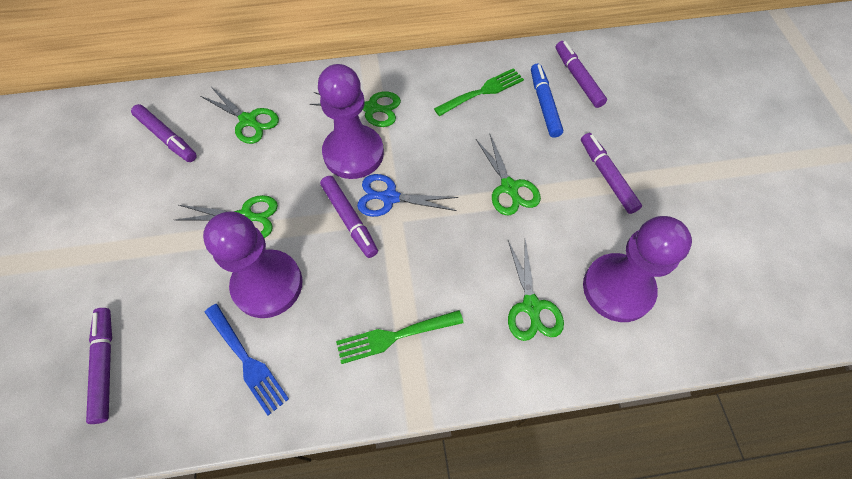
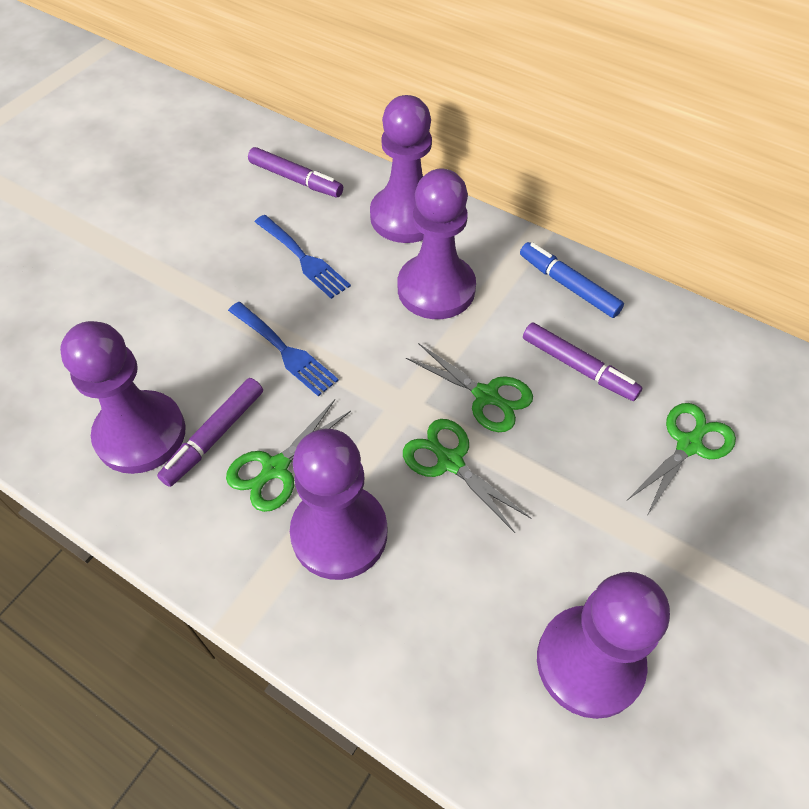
blue fork: 1 -> 2
blue scissors: 1 -> 0
green fork: 2 -> 0
green scissors: 5 -> 4
purple marker: 5 -> 3
purple pawn: 3 -> 5

